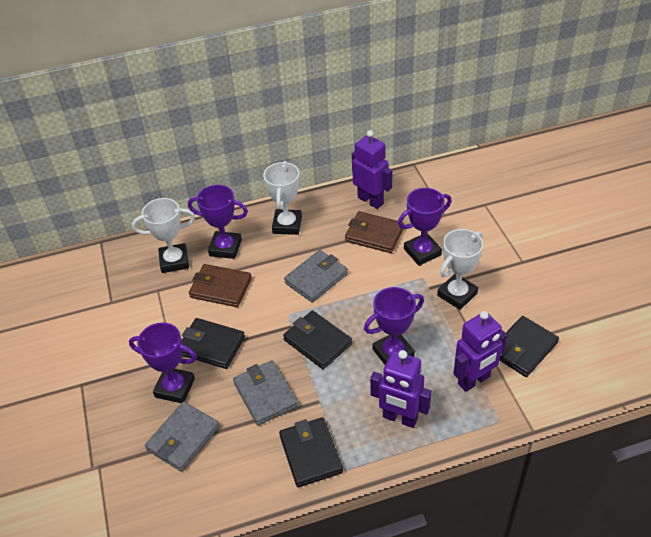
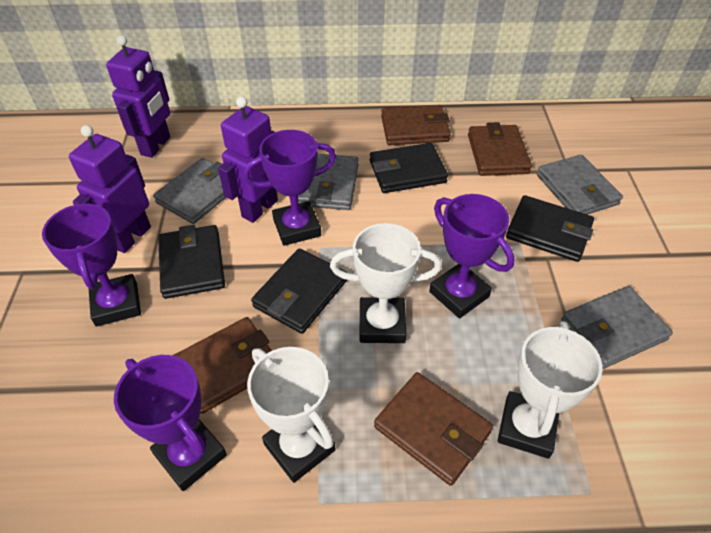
brown wallet: 2 -> 4
grey wallet: 3 -> 4

